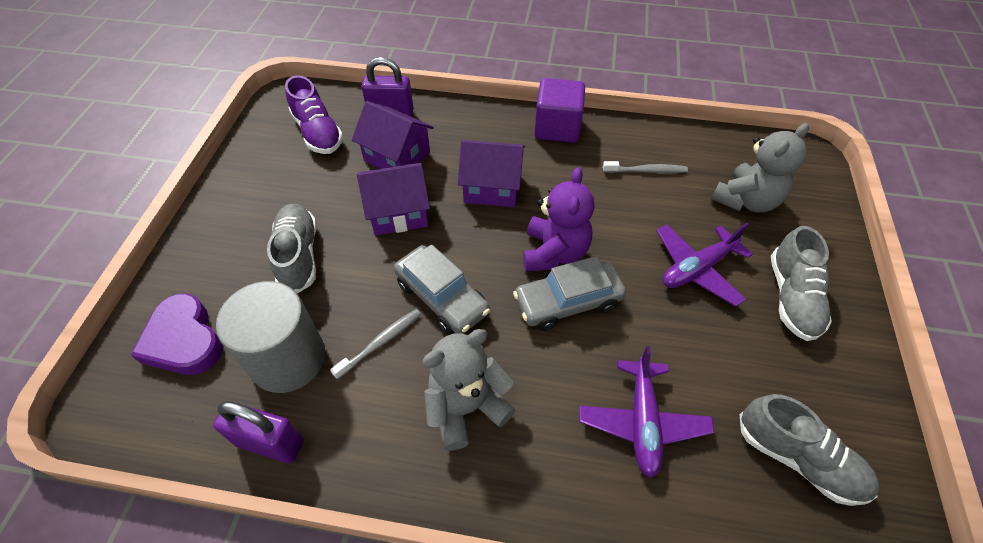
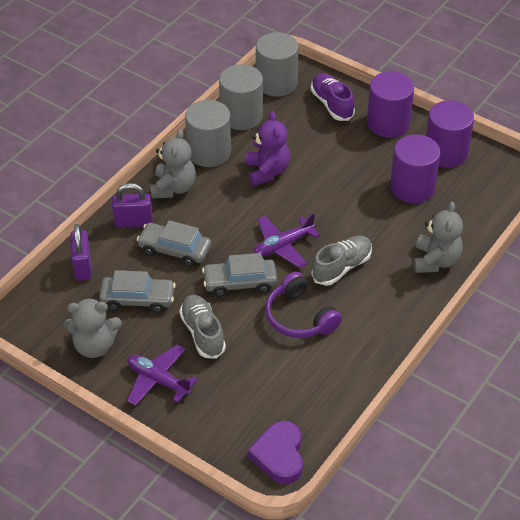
grey car: 2 -> 3
grey cylinder: 1 -> 3
grey shoe: 3 -> 2
grey teddy bear: 2 -> 3
grey toothbrush: 2 -> 0
purple cube: 1 -> 0
purple cylinder: 0 -> 3
purple headphones: 0 -> 1
purple house: 3 -> 0

